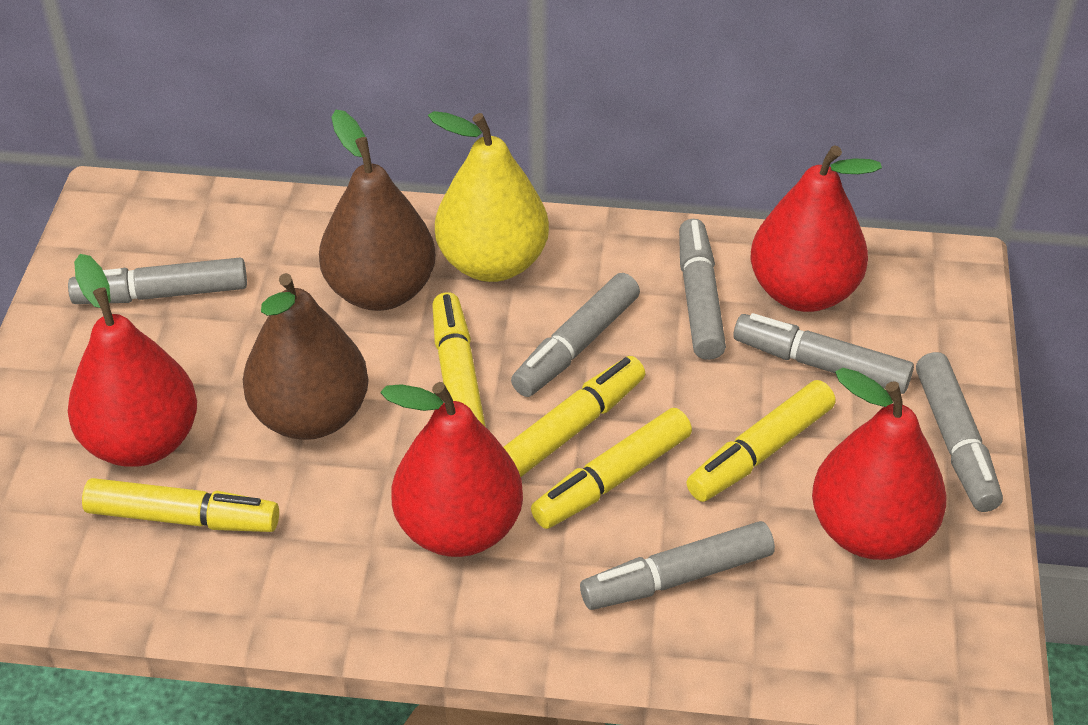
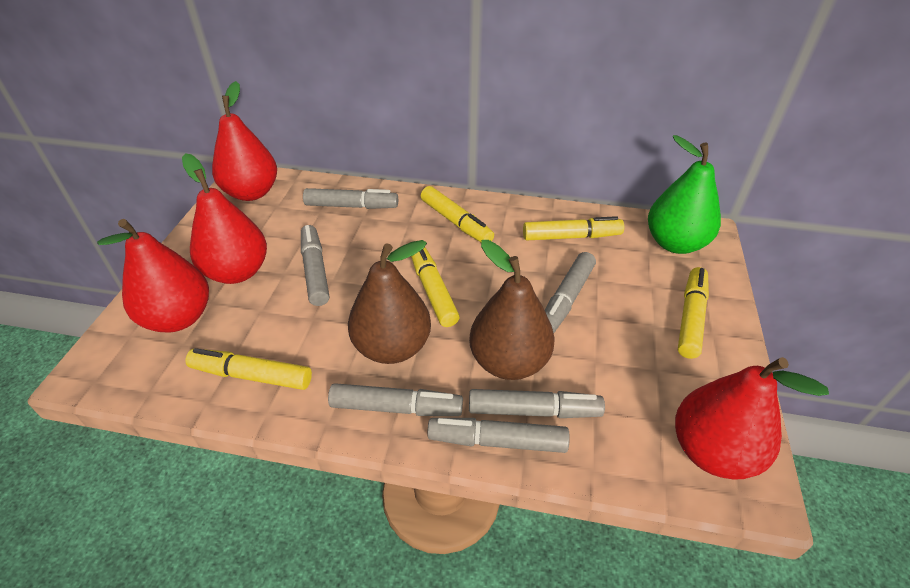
green pear: 0 -> 1
yellow pear: 1 -> 0

